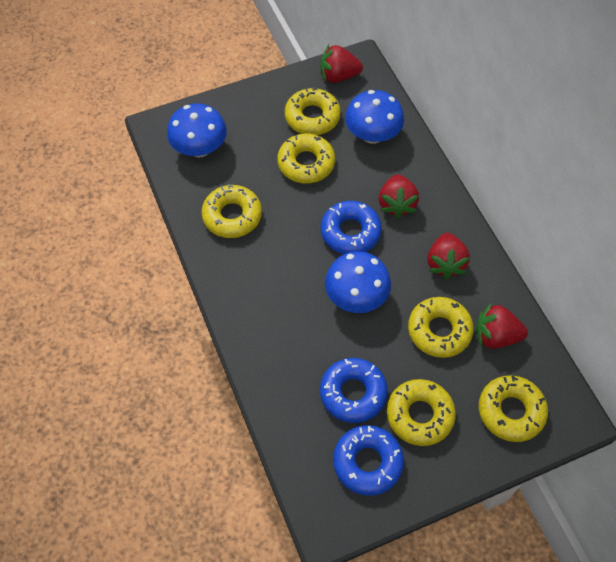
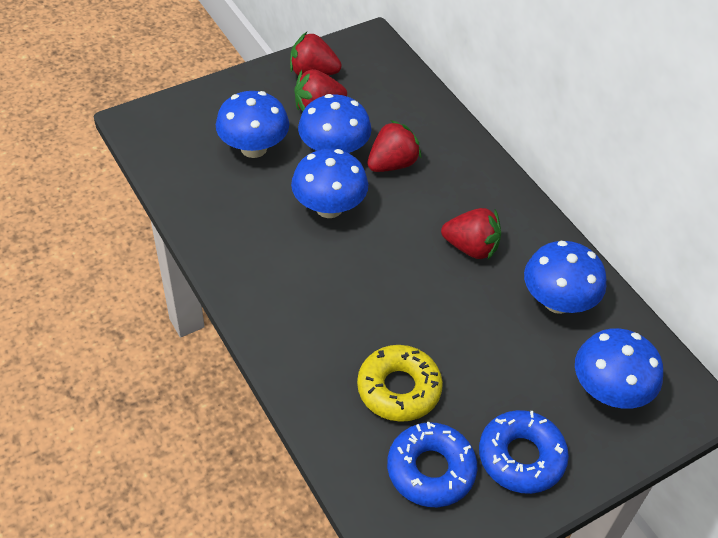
blue donut: 3 -> 2
blue mushroom: 3 -> 5
yellow donut: 6 -> 1

